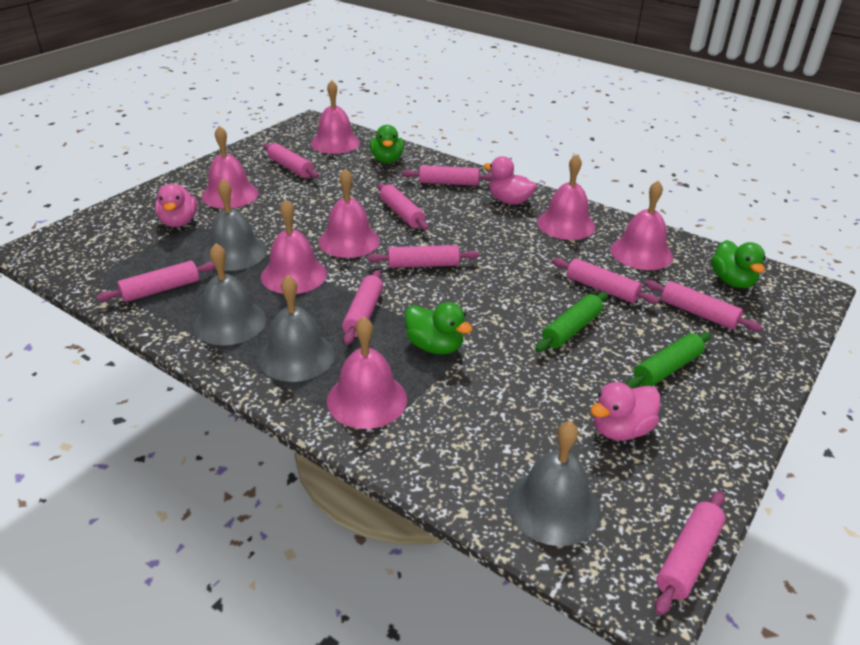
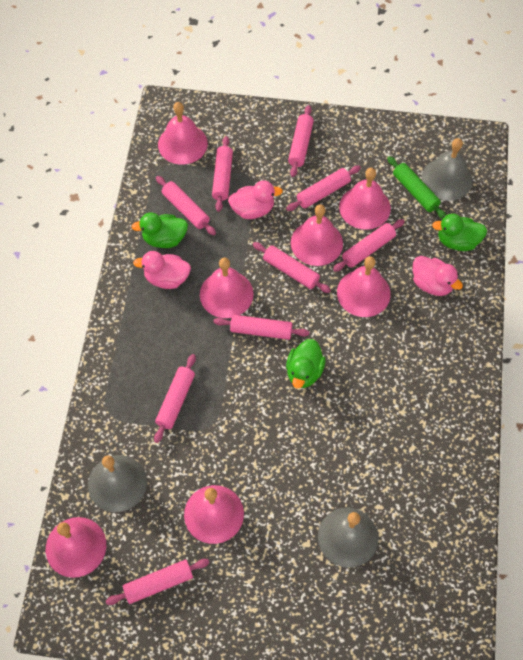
green rolling pin: 2 -> 1
grey bell: 4 -> 3

